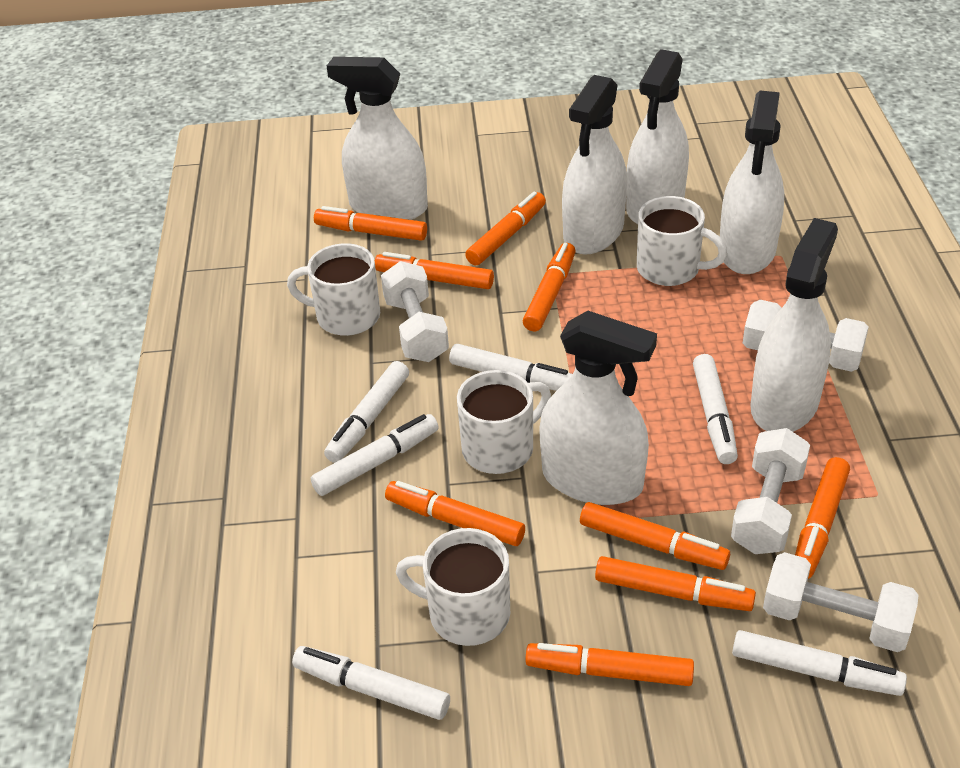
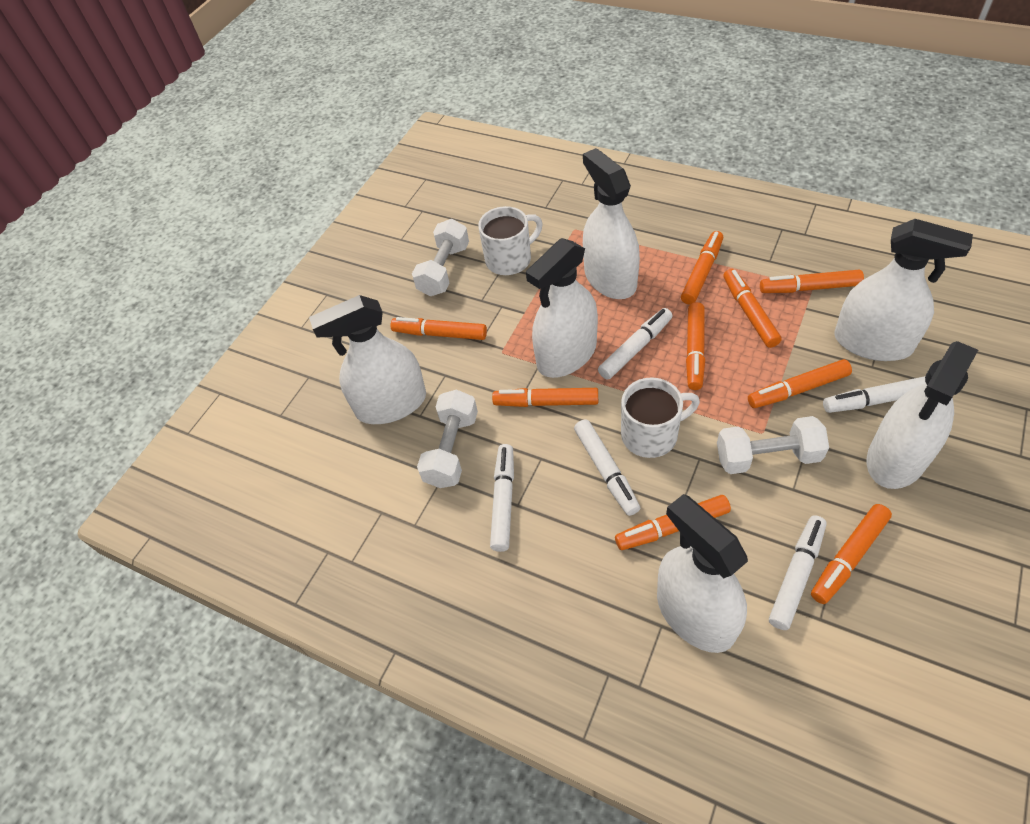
white dumbbell: 4 -> 3
white marker: 6 -> 5
white mug: 4 -> 2

